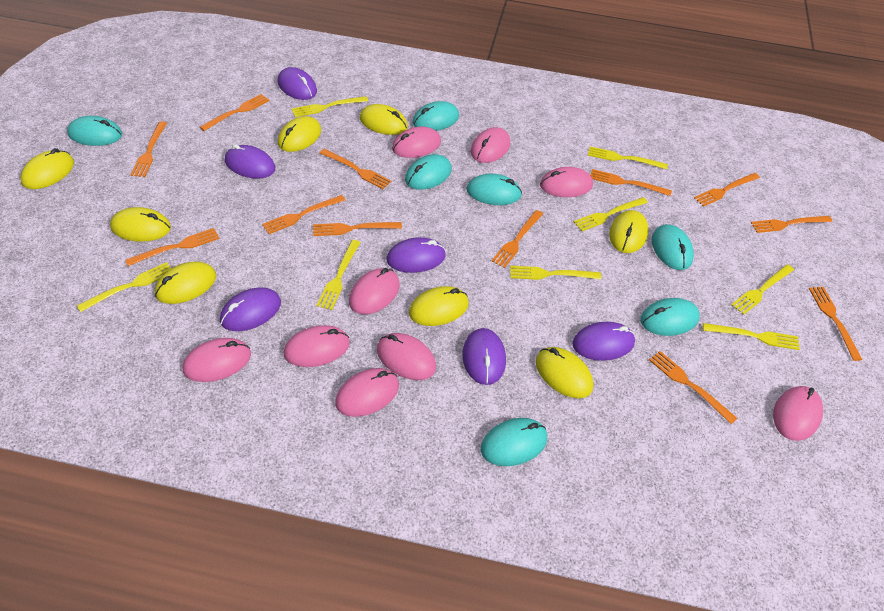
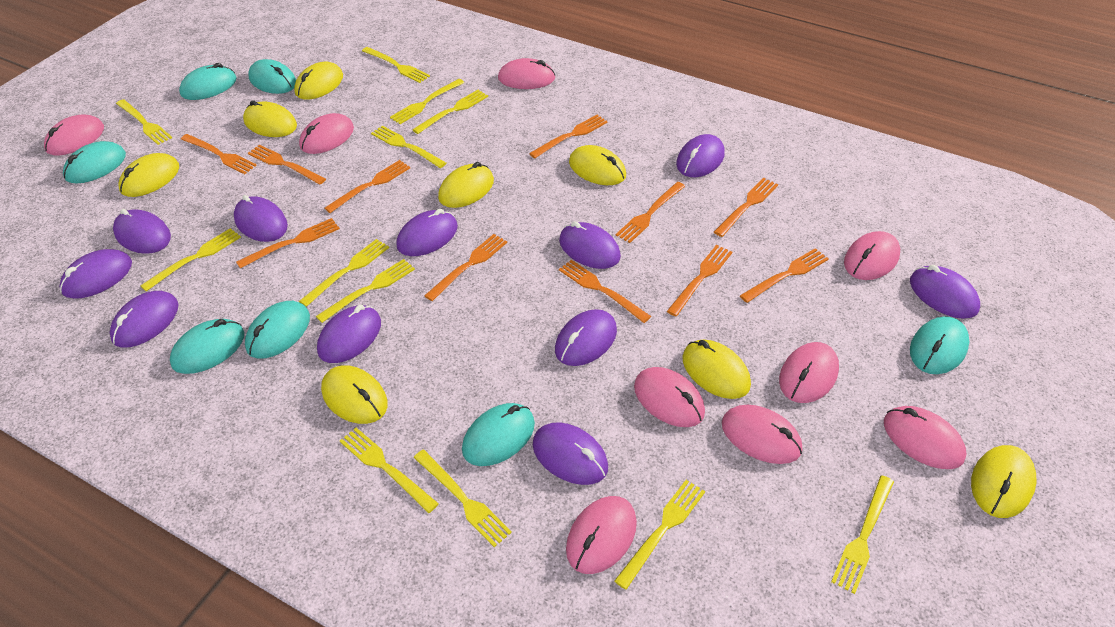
orange fork: 12 -> 11
purple mouse: 6 -> 11
yellow fork: 8 -> 12

